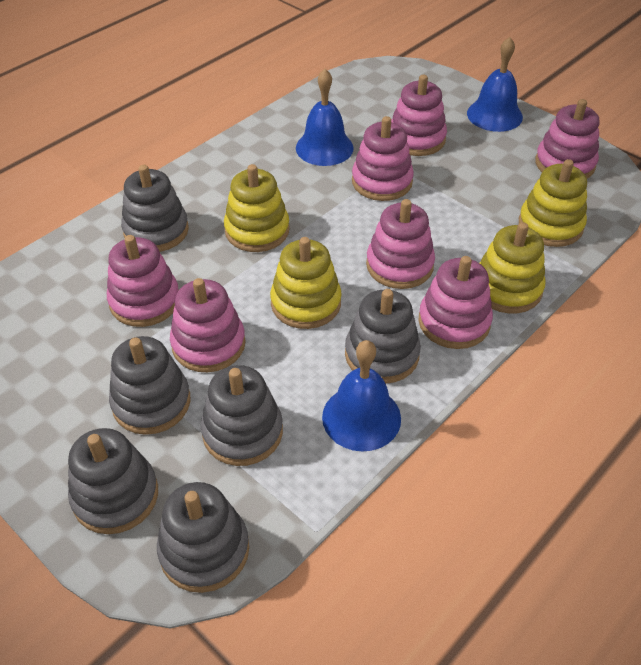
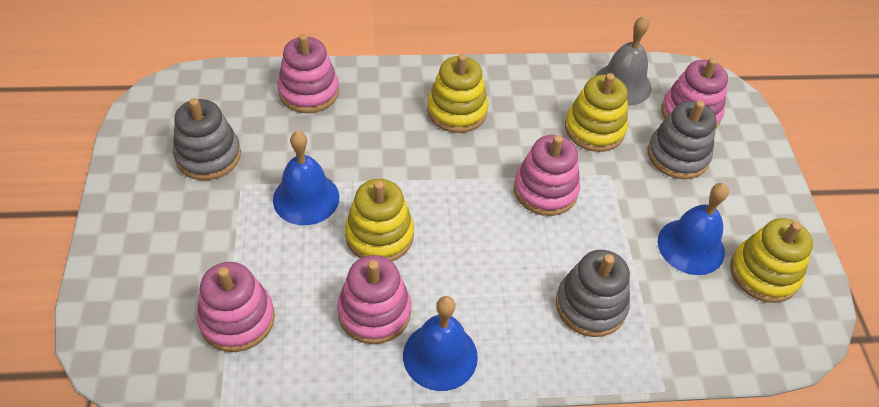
grey bell: 0 -> 1
grey stacking toy: 6 -> 3
pink stacking toy: 7 -> 5

